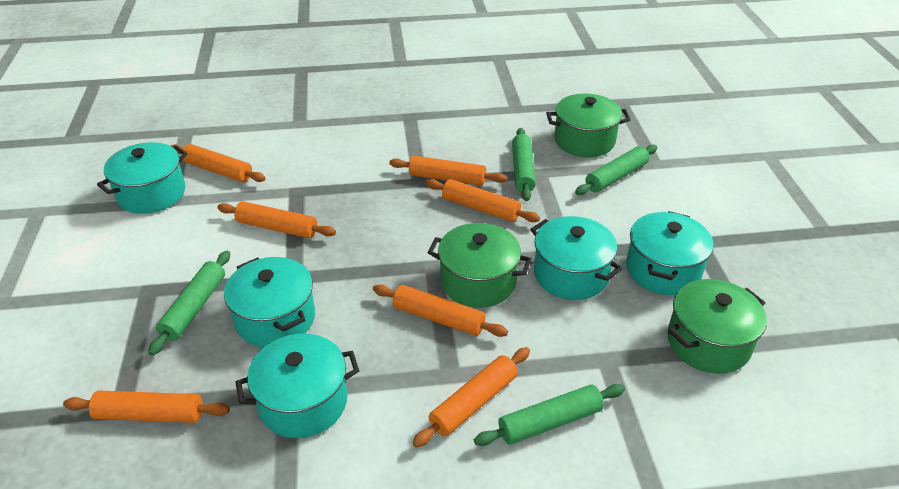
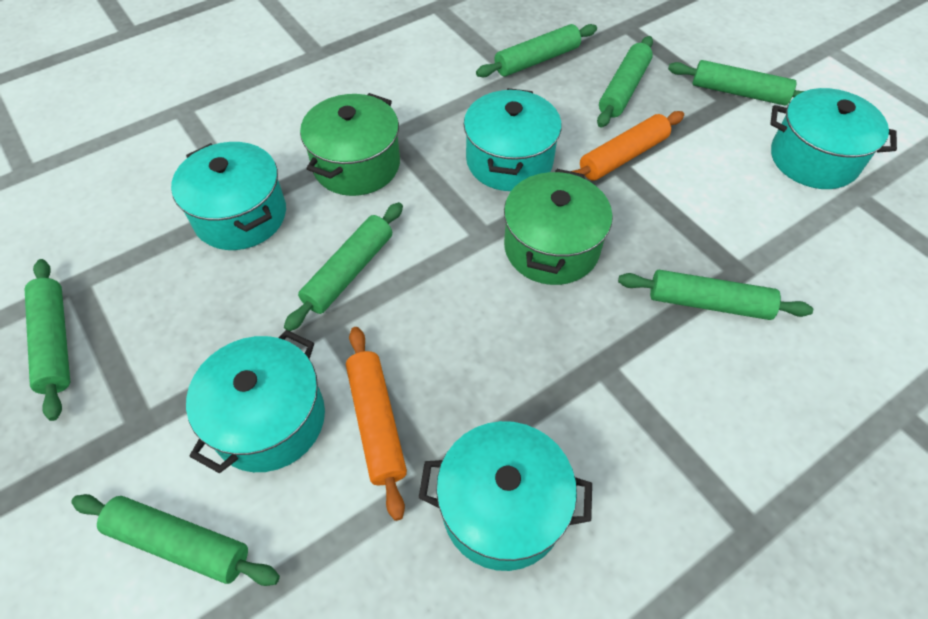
green pot: 3 -> 2
green rolling pin: 4 -> 7
orange rolling pin: 7 -> 2

